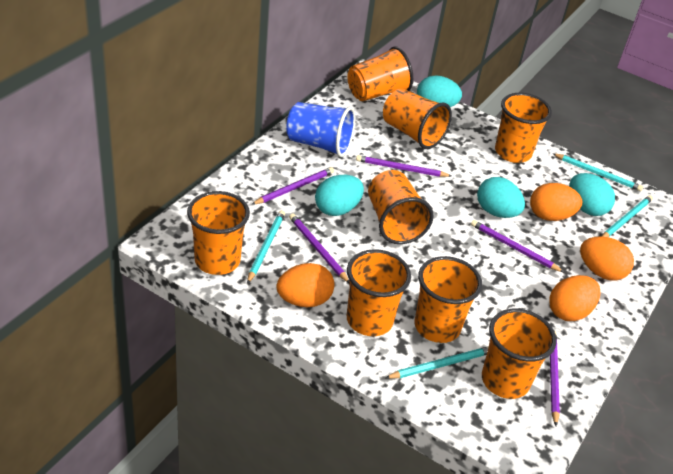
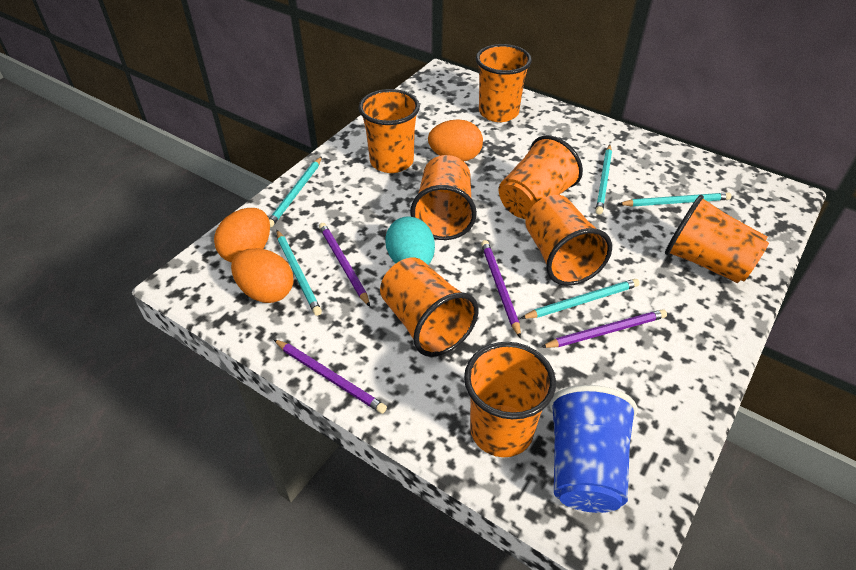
orange egg: 4 -> 3
purple pencil: 5 -> 4
turquoise egg: 4 -> 1
turquoise pencil: 4 -> 5

